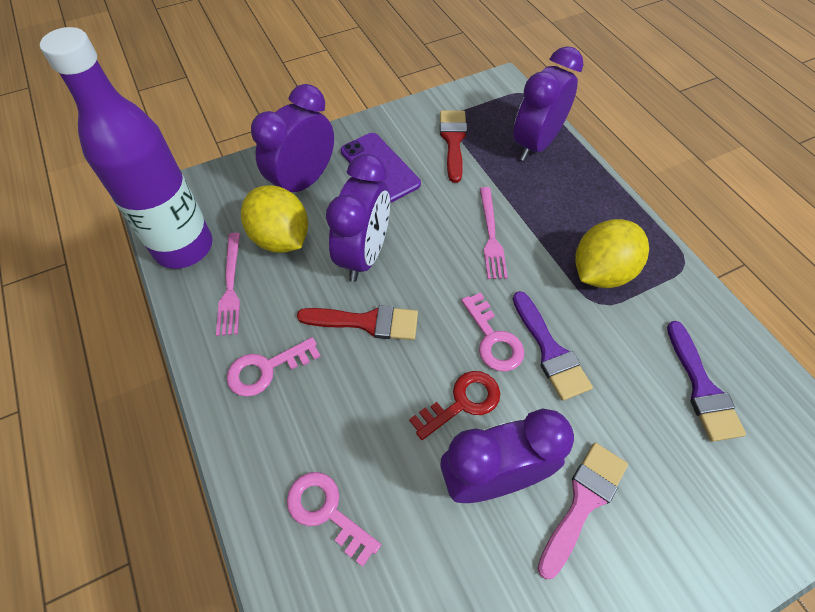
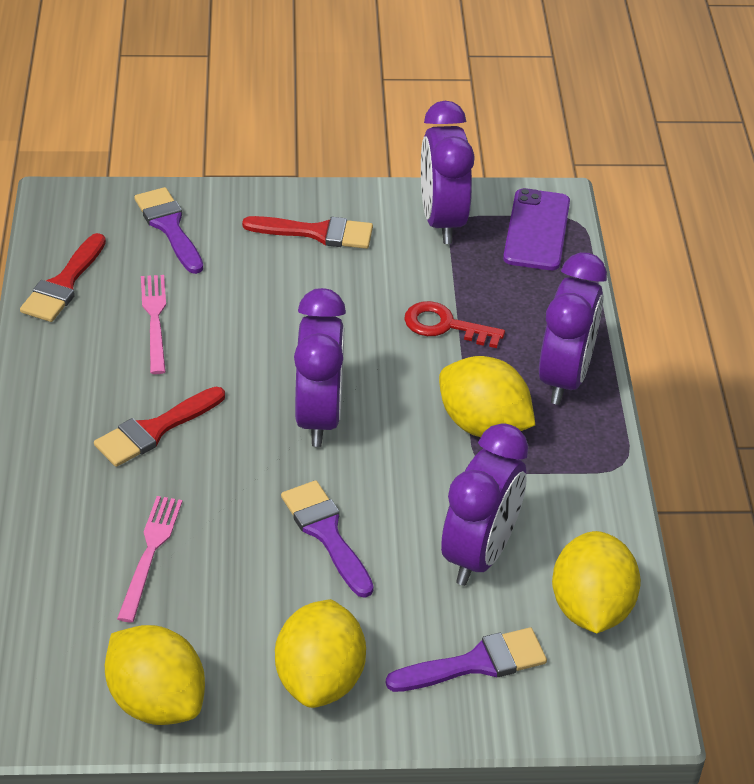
pink brush: 1 -> 0
pink key: 3 -> 0
purple bottle: 1 -> 0
purple brush: 2 -> 3
red brush: 2 -> 3
yellow lemon: 2 -> 4

